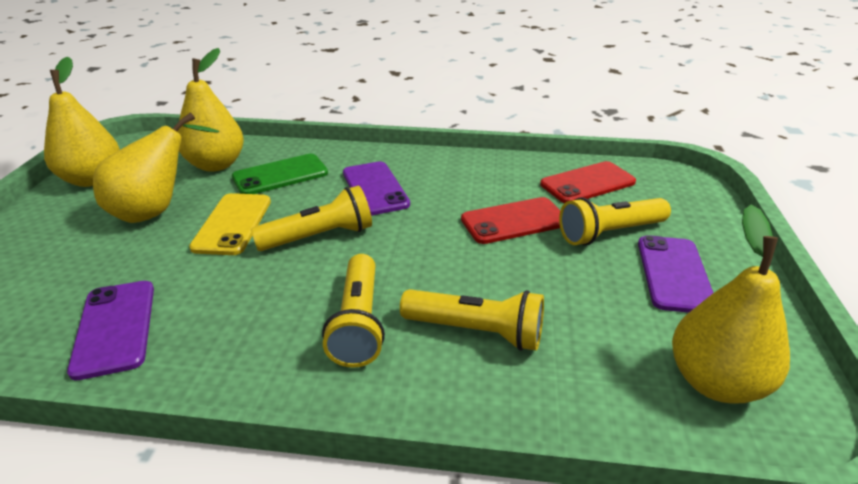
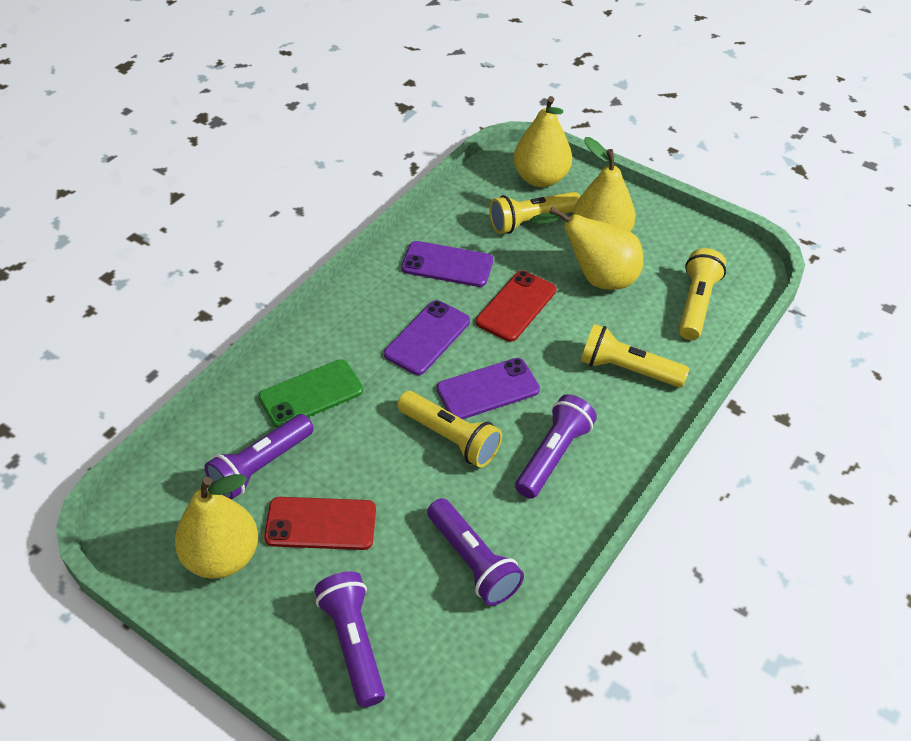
purple flashlight: 0 -> 4
yellow phone: 1 -> 0

